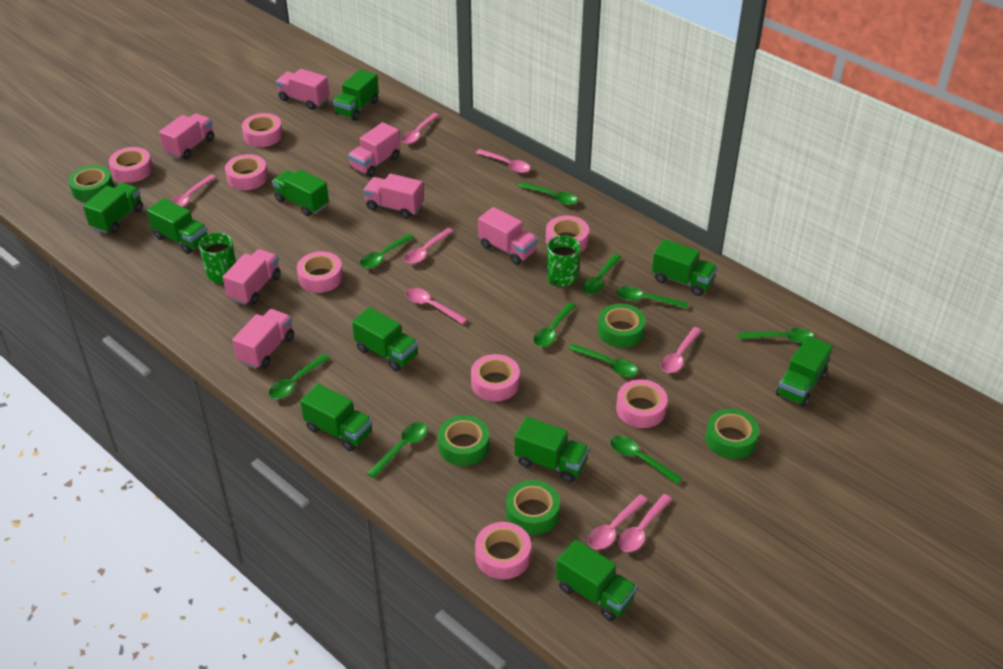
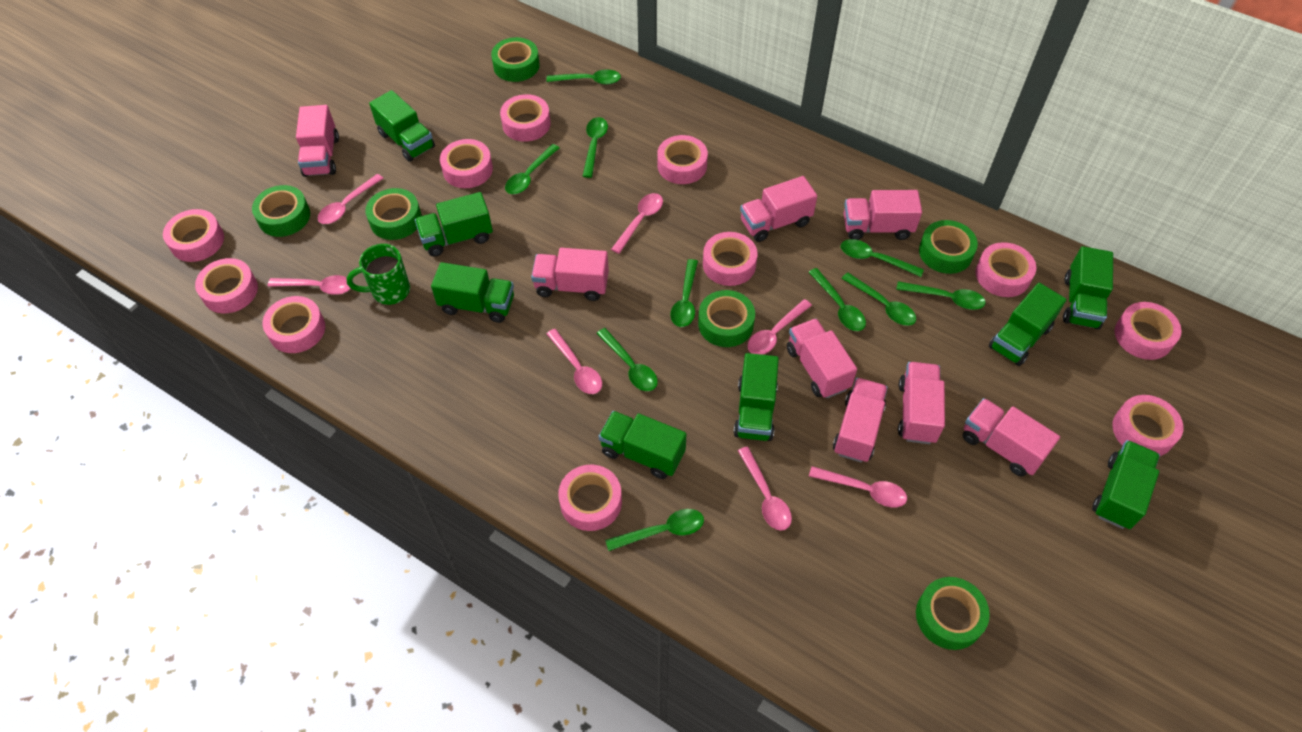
green mug: 2 -> 1
green tape: 5 -> 6
green truck: 10 -> 8
pink spoon: 8 -> 7
pink tape: 8 -> 11
pink truck: 7 -> 8

